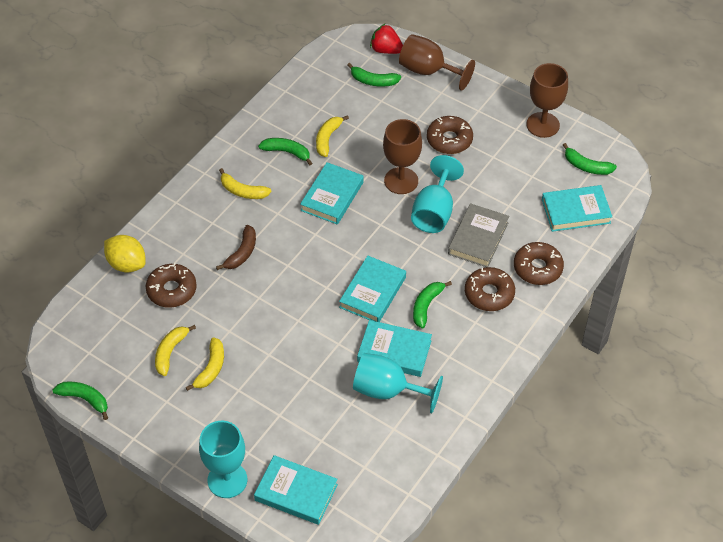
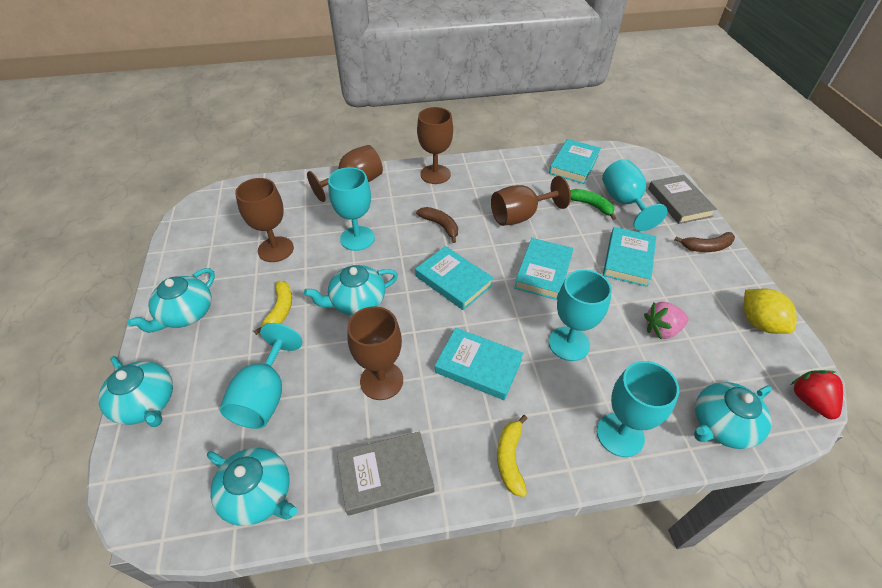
brown banana: 1 -> 2
brown donut: 4 -> 0
brown goblet: 3 -> 5
green banana: 5 -> 1
grey book: 1 -> 2
pink strawberry: 0 -> 1
turquoise goblet: 3 -> 5
turquoise teapot: 0 -> 5
yellow banana: 4 -> 2

